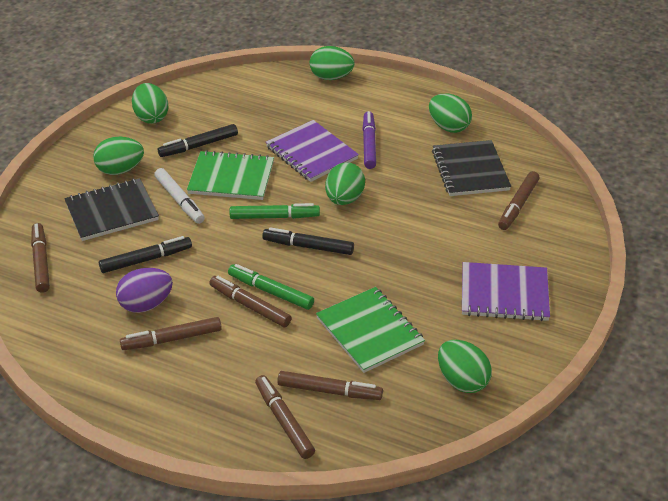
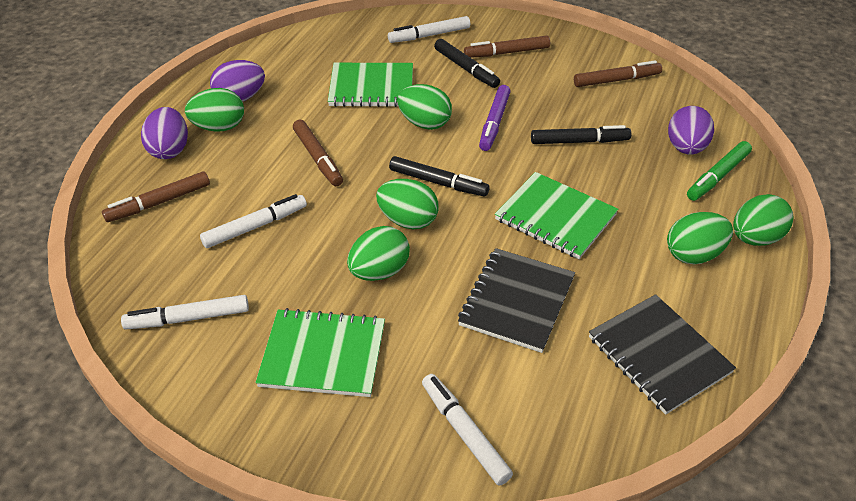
brown marker: 6 -> 4
green marker: 2 -> 1
green notebook: 2 -> 3
purple egg: 1 -> 3
purple notebook: 2 -> 0
white marker: 1 -> 4

